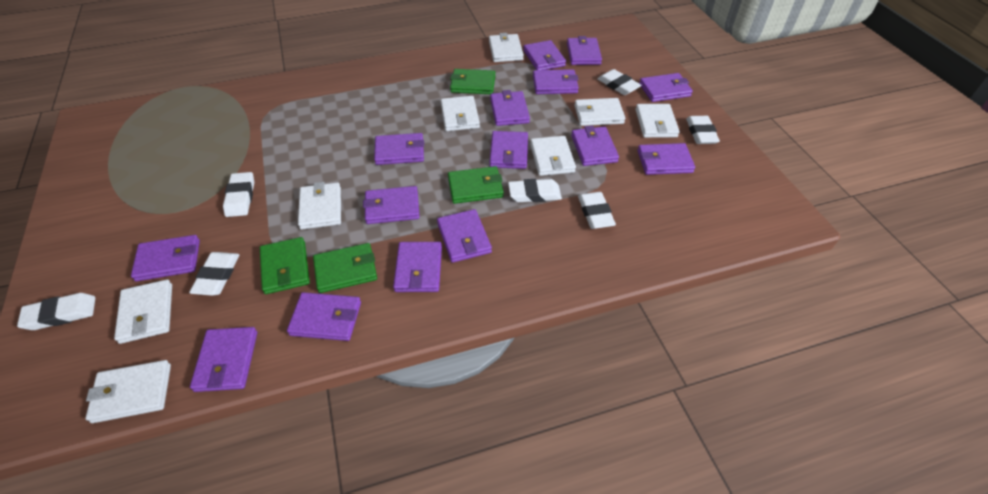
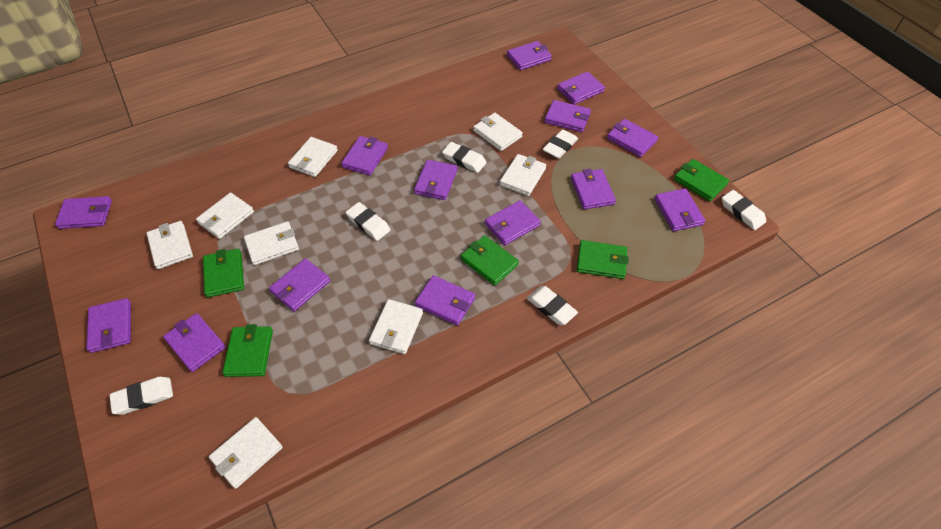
green wallet: 4 -> 5
purple wallet: 15 -> 14
white eraser: 7 -> 6

